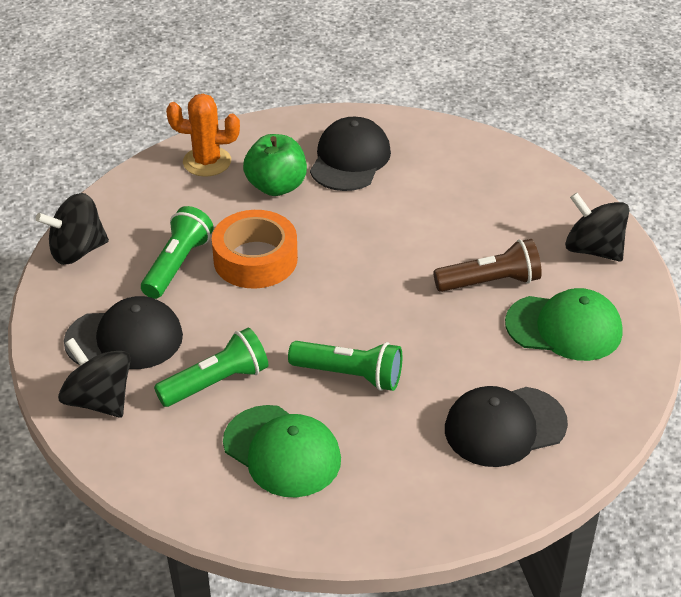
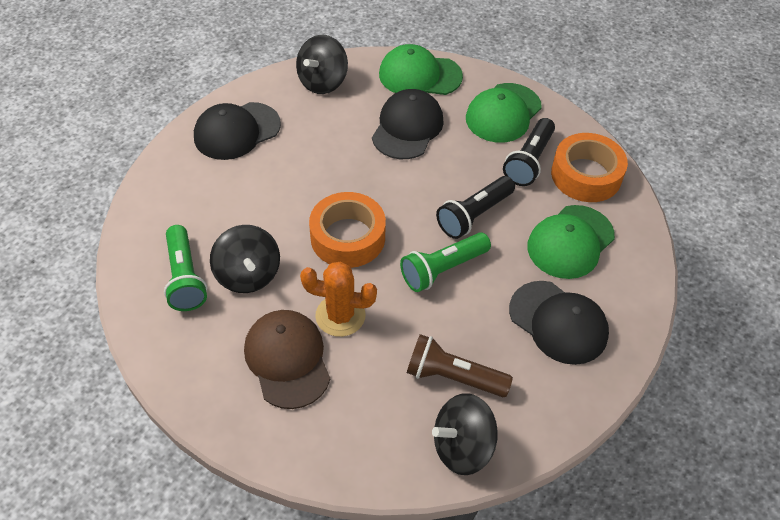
black flashlight: 0 -> 2
brown cap: 0 -> 1
green apple: 1 -> 0
green cap: 2 -> 3
green flashlight: 3 -> 2
orange tape: 1 -> 2

